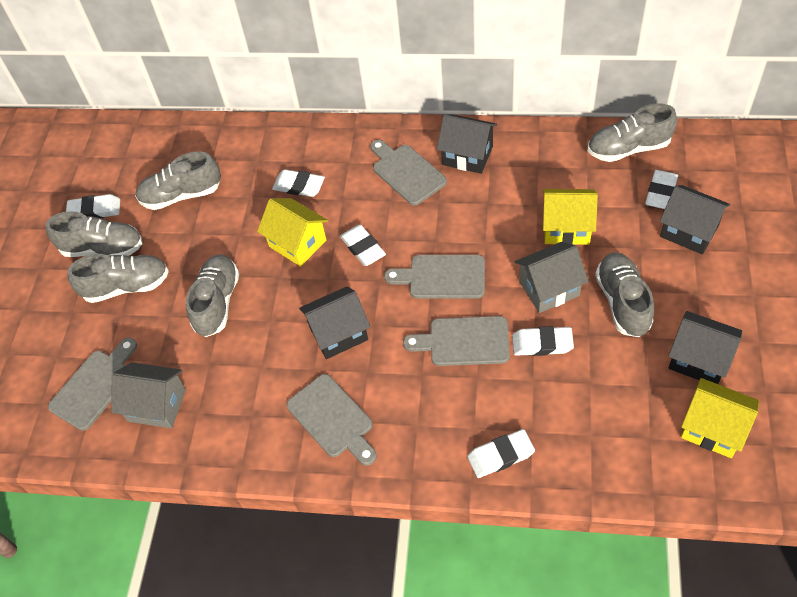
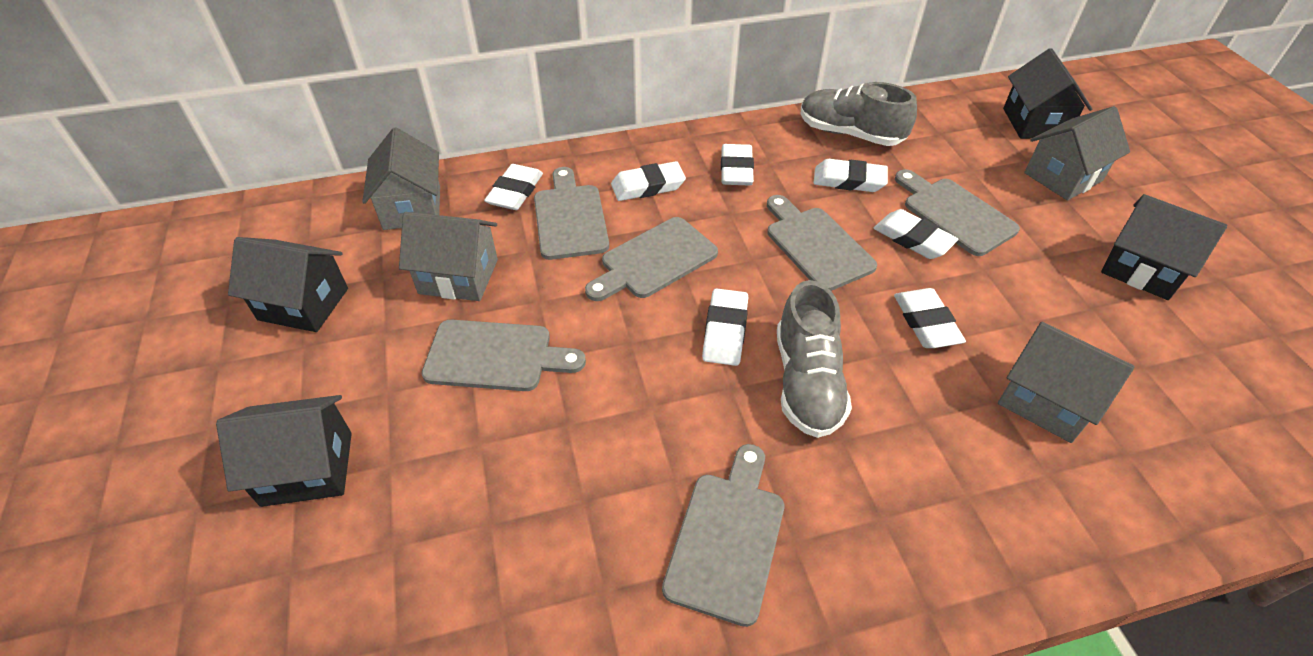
grey cutting board: 5 -> 6
grey house: 2 -> 4
grey shoe: 6 -> 2
white eraser: 6 -> 7
yellow house: 3 -> 0

